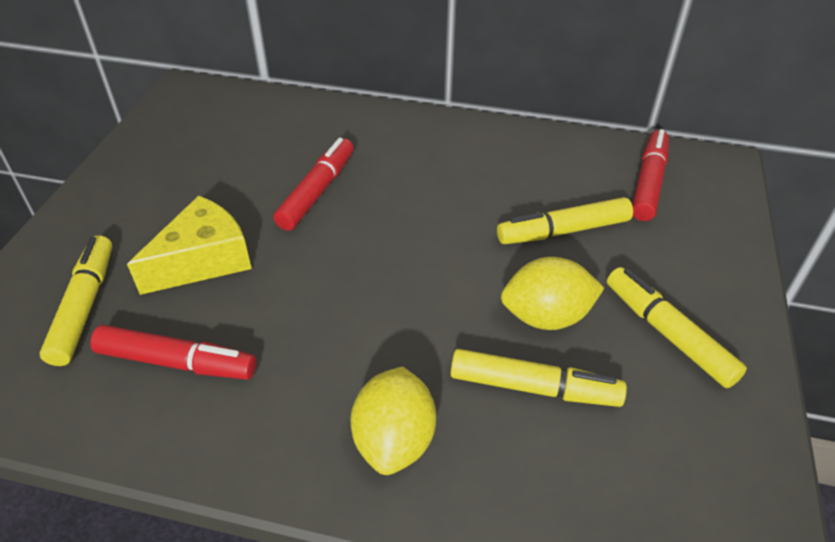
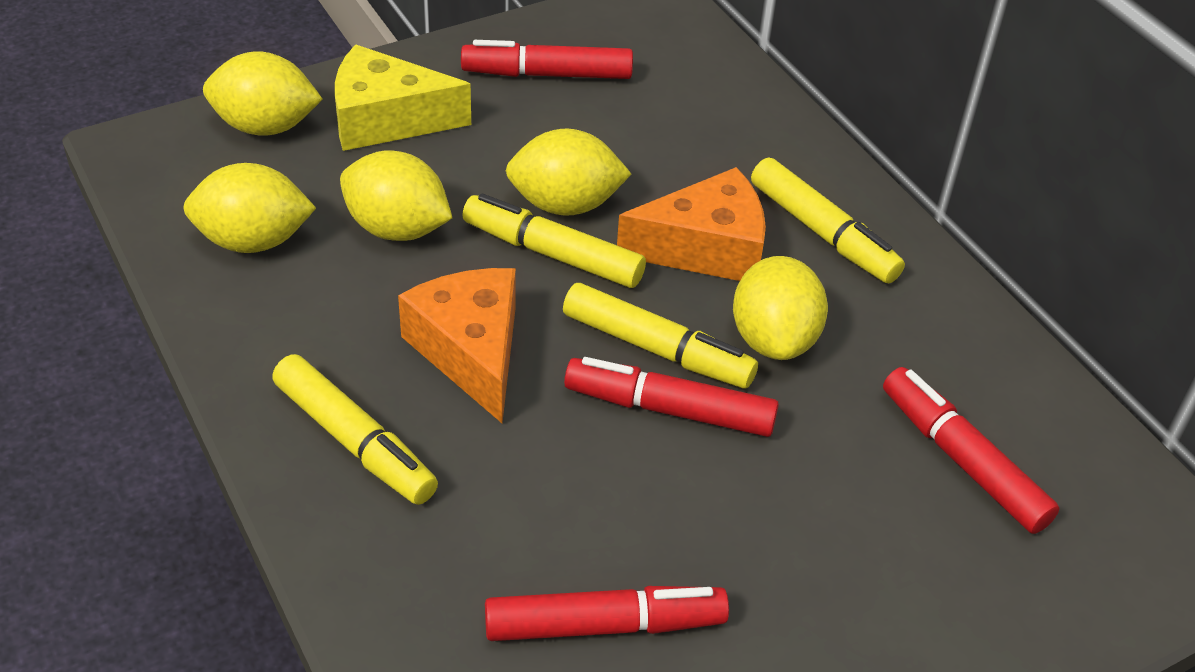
orange cheese: 0 -> 2
red marker: 3 -> 4
yellow lemon: 2 -> 5

